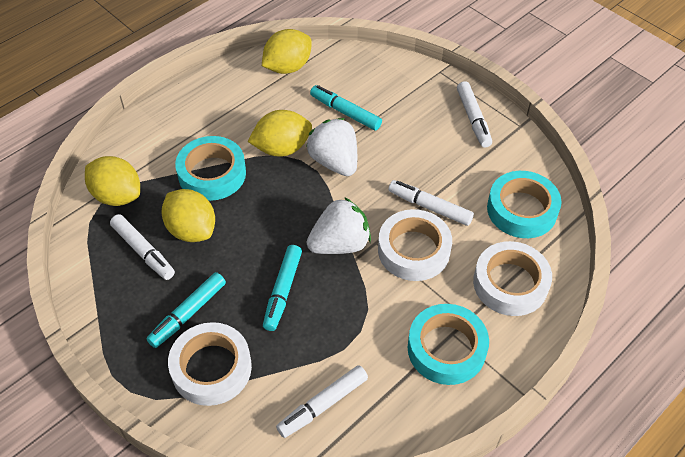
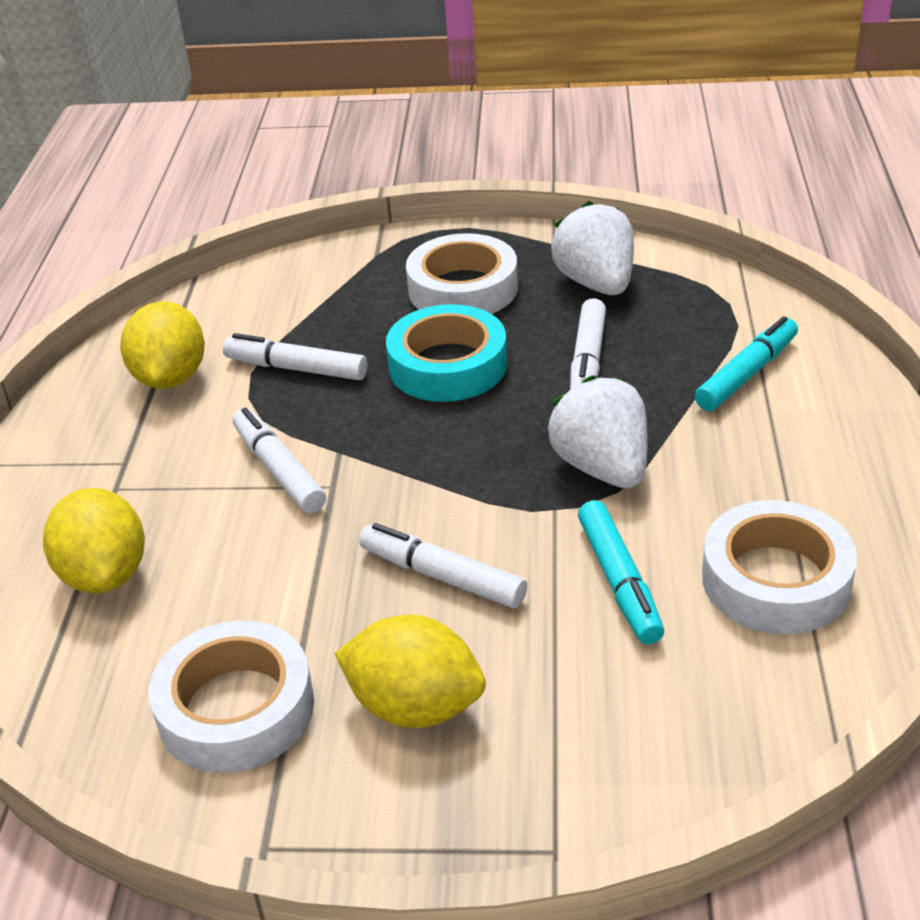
turquoise marker: 3 -> 2
turquoise tape: 3 -> 1
yellow lemon: 4 -> 3

